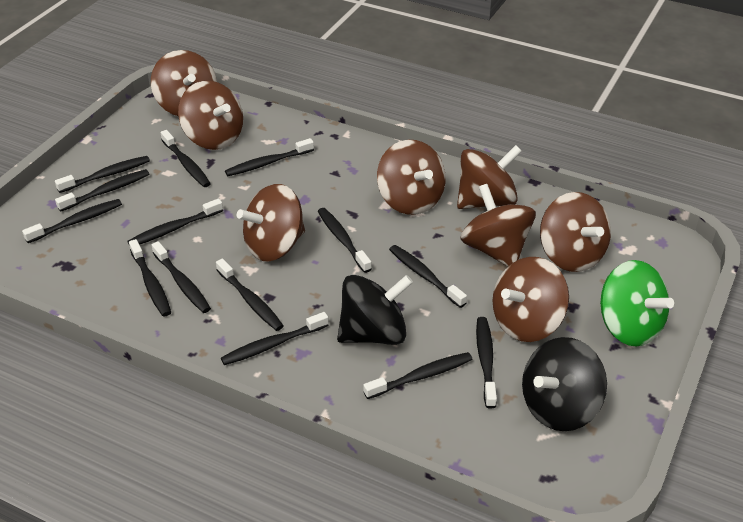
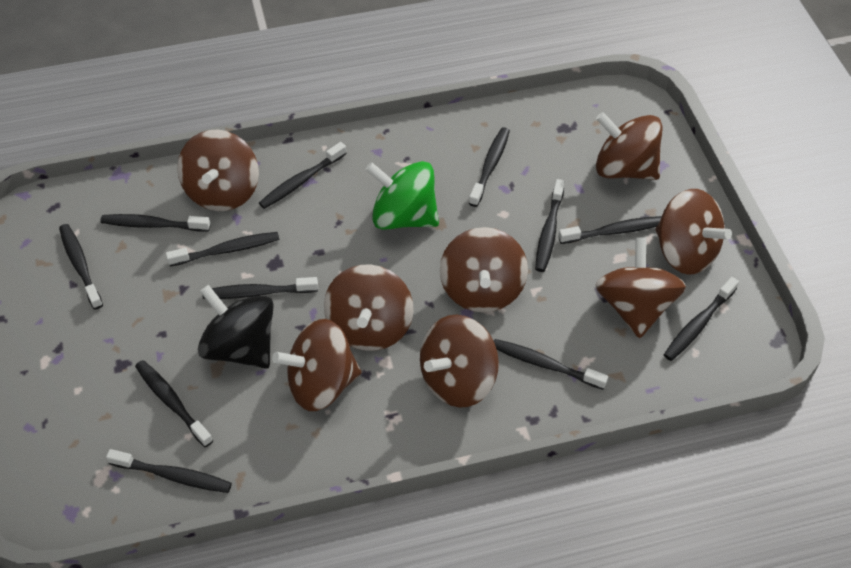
black spinning top: 2 -> 1
black toothbrush: 14 -> 12

